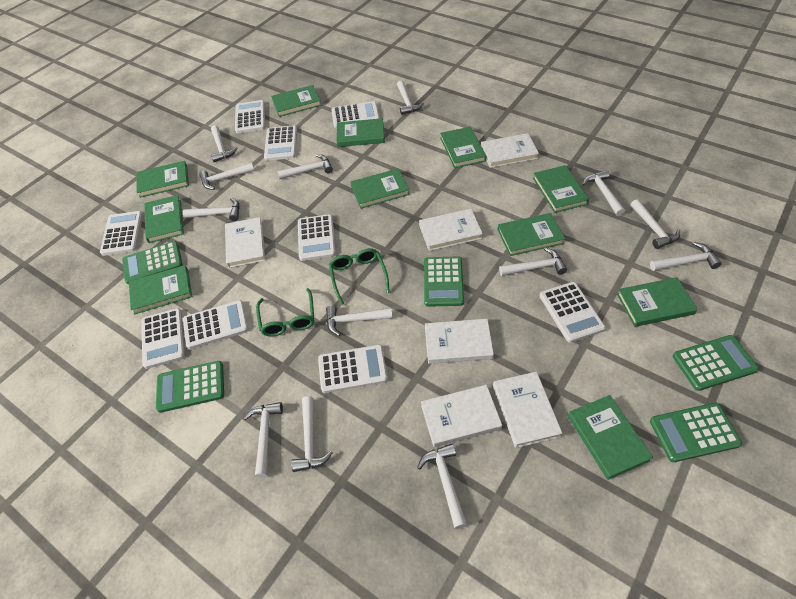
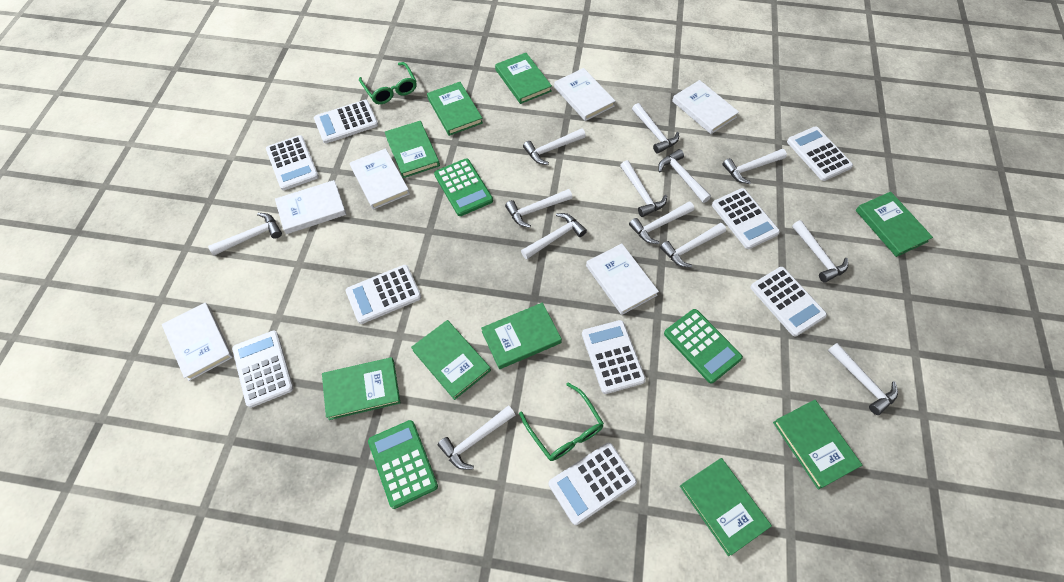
green book: 11 -> 9
green calculator: 5 -> 3

